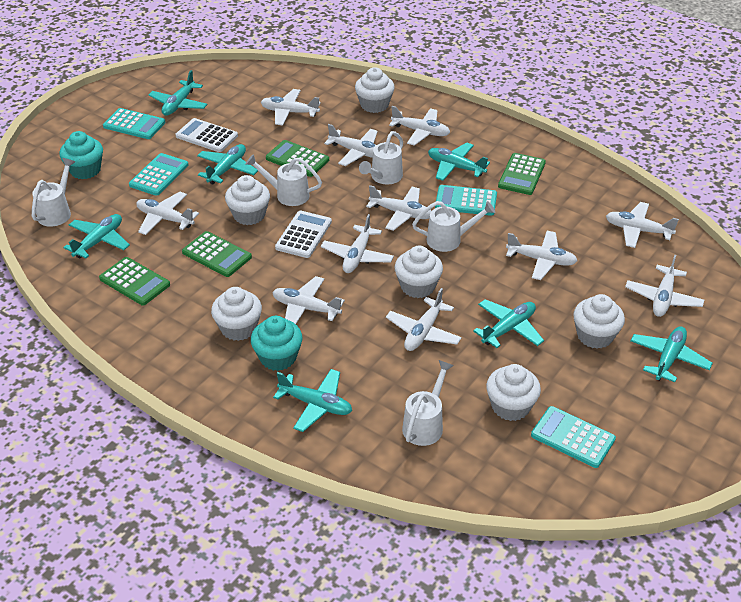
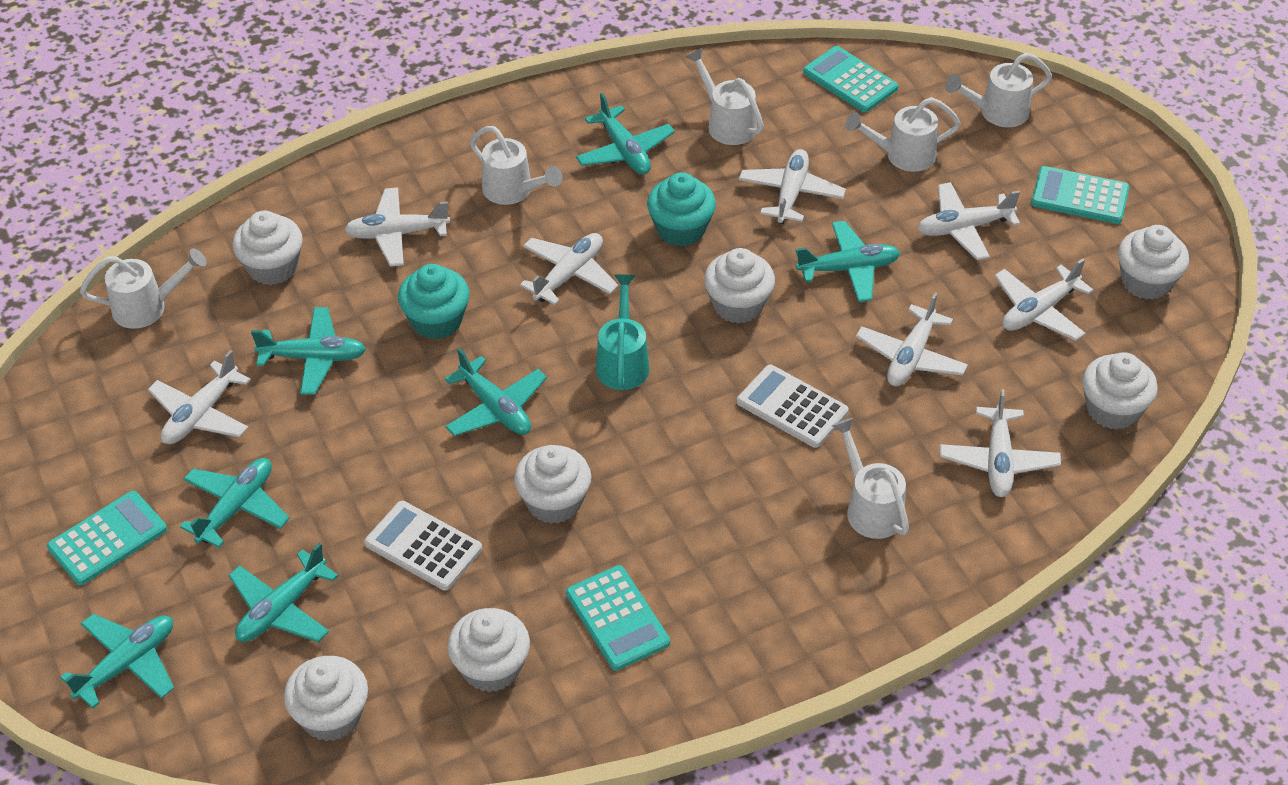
green calculator: 4 -> 0
turquoise watering can: 0 -> 1
white cupcake: 6 -> 7
white plane: 11 -> 8
white watering can: 5 -> 6

